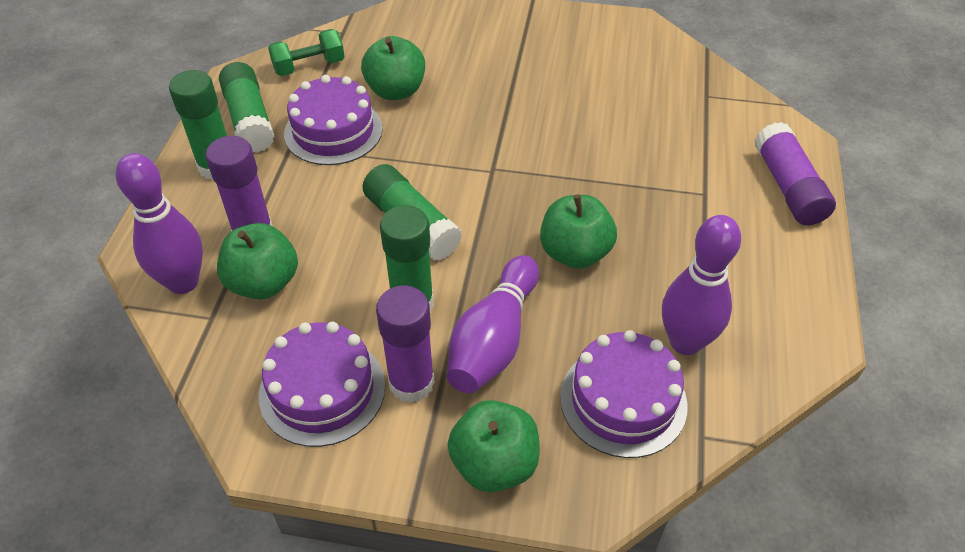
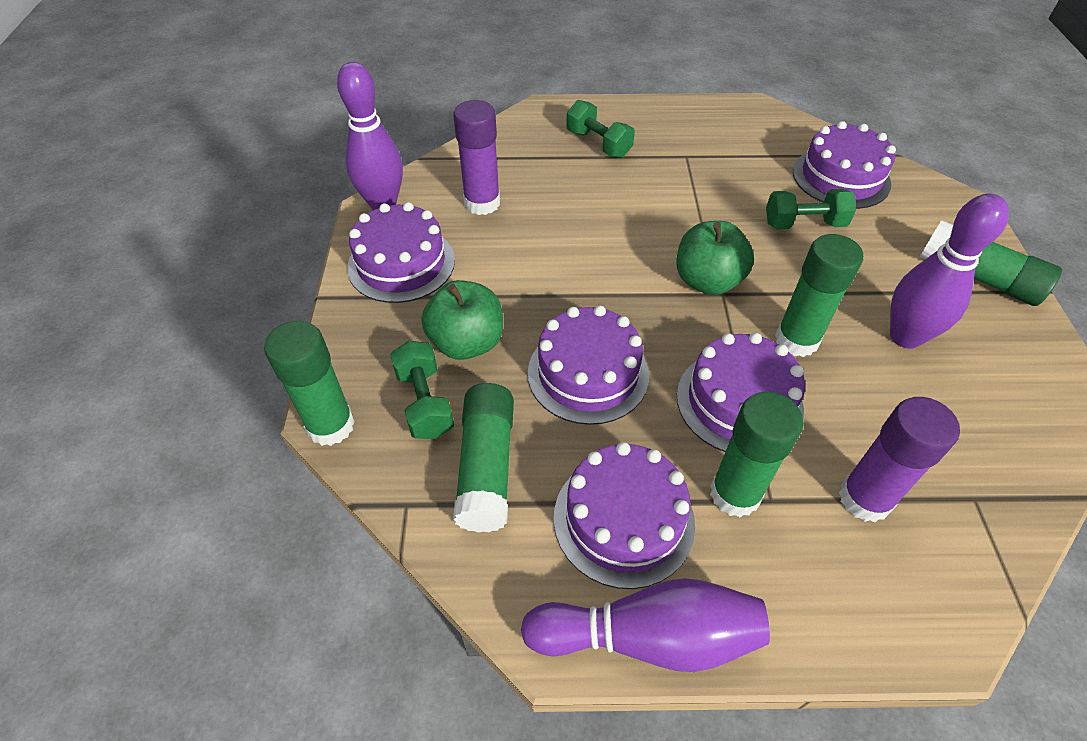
green apple: 4 -> 2
green dumbbell: 1 -> 3
green glue stick: 4 -> 5
purple cake: 3 -> 5
purple glue stick: 3 -> 2

